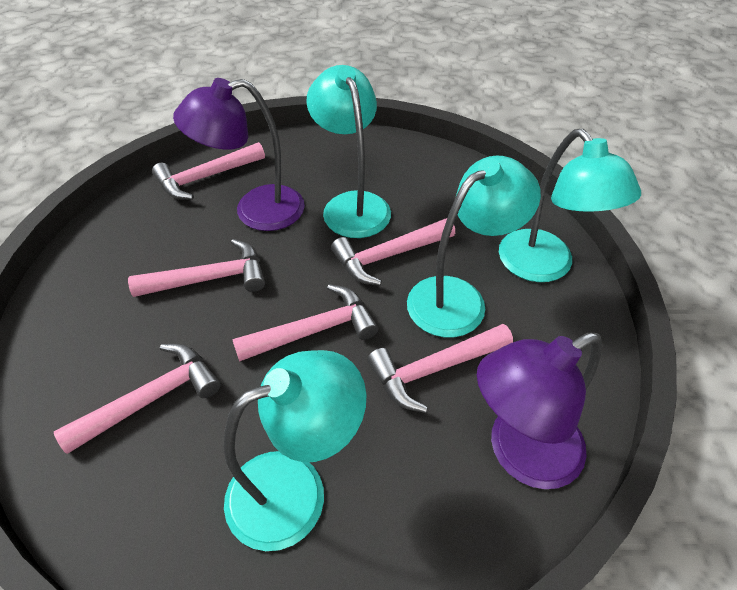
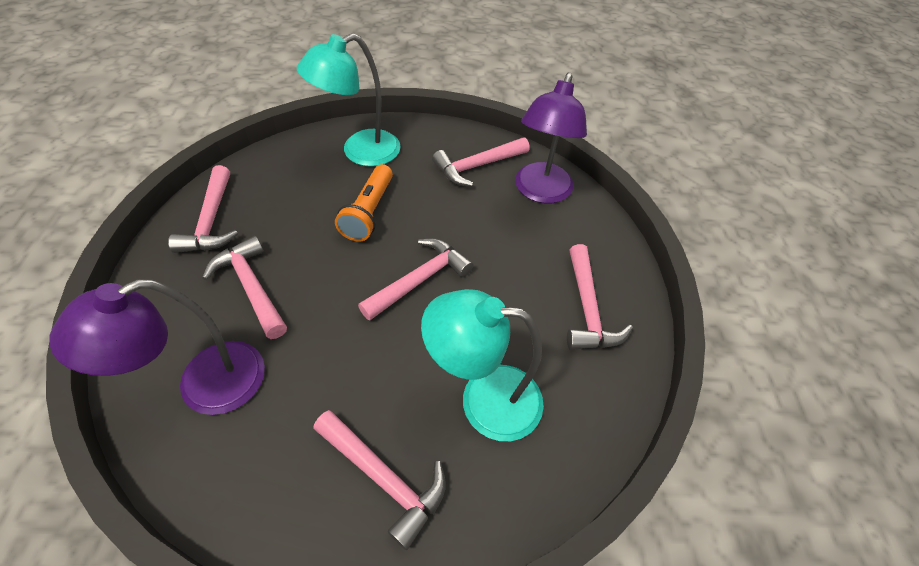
orange flashlight: 0 -> 1
turquoise lamp: 4 -> 2

